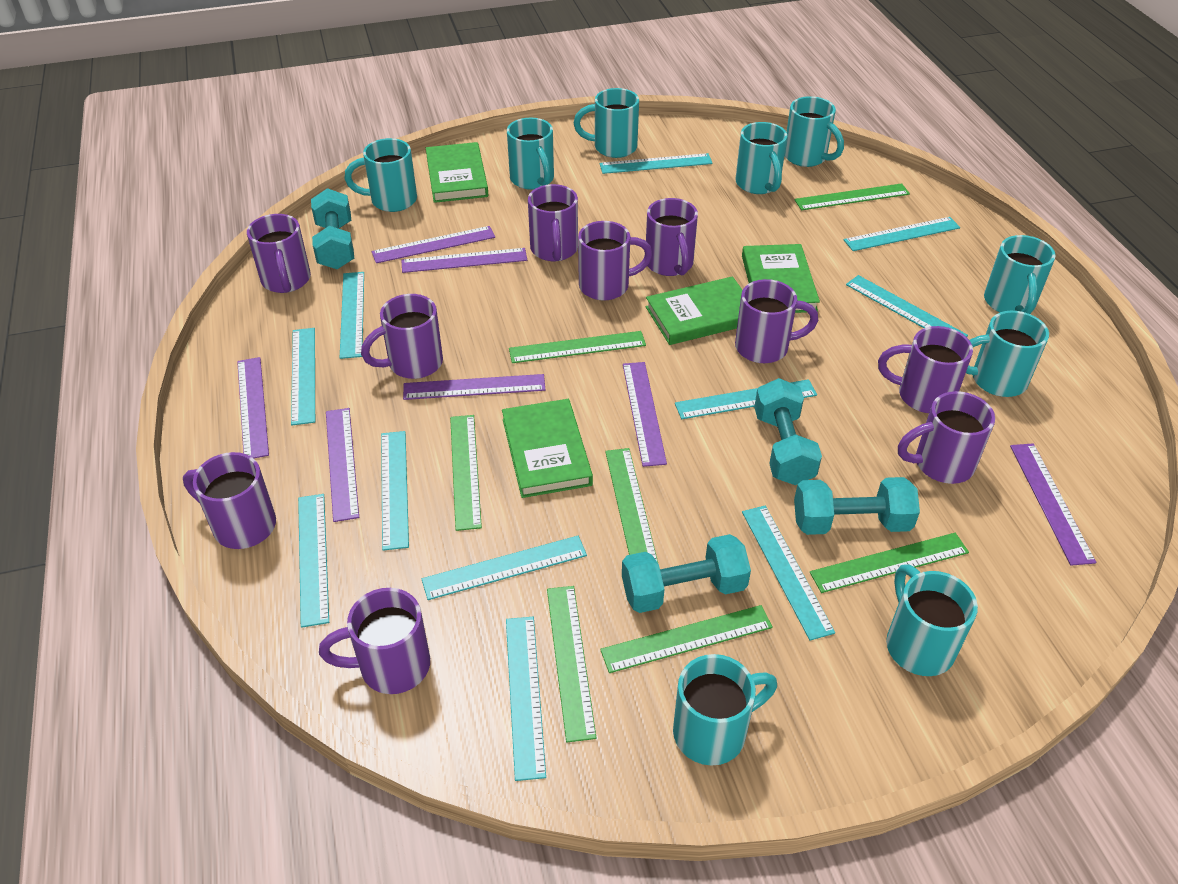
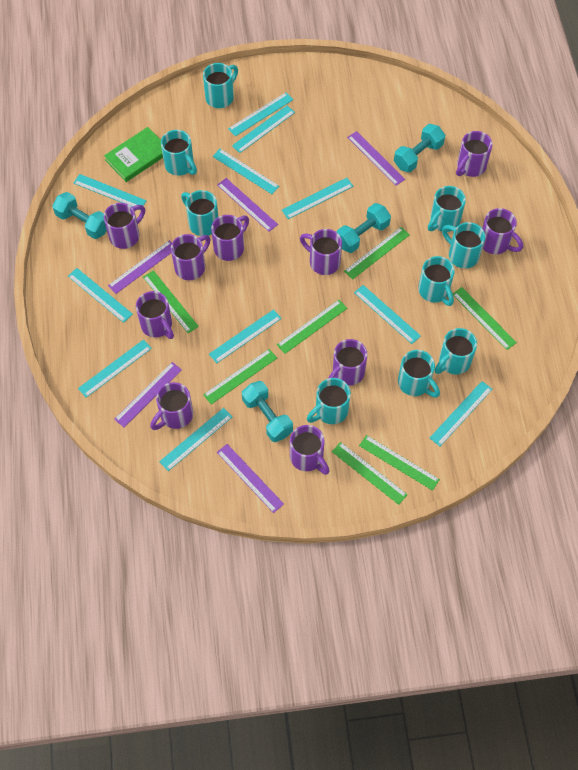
green book: 4 -> 1
purple ruler: 7 -> 5

